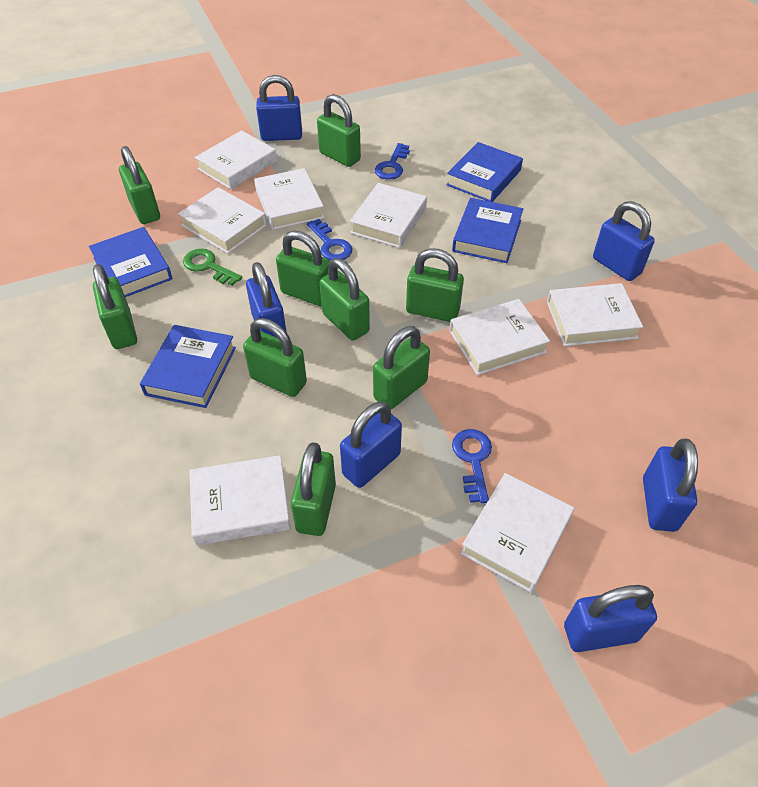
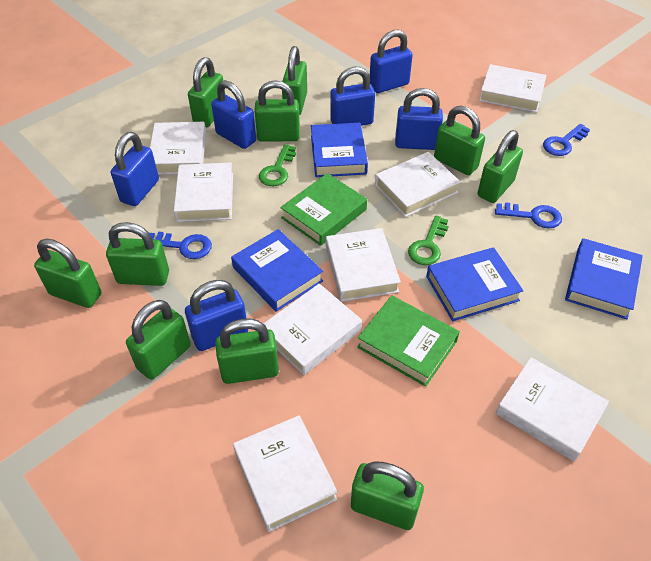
green book: 0 -> 2
green key: 1 -> 2
green padlock: 9 -> 10

